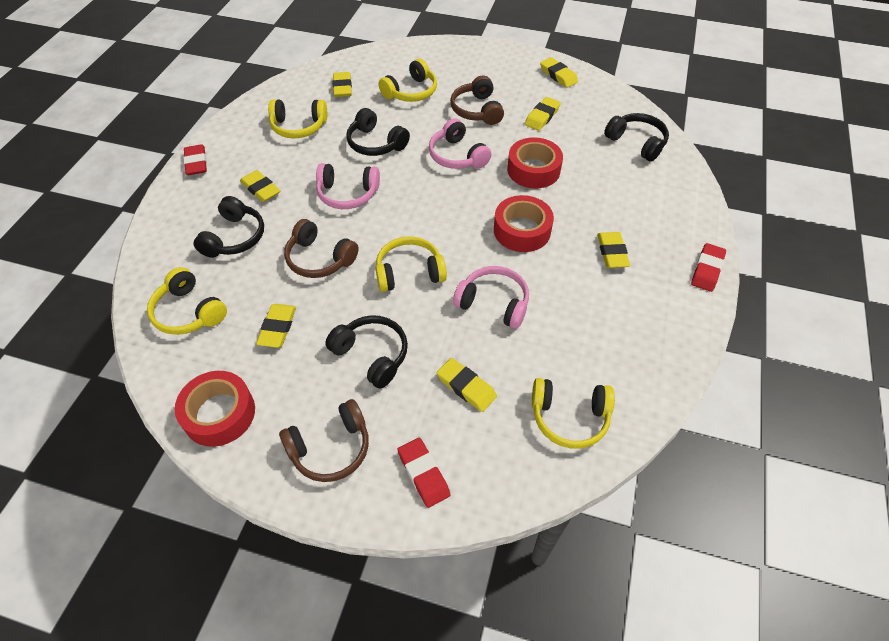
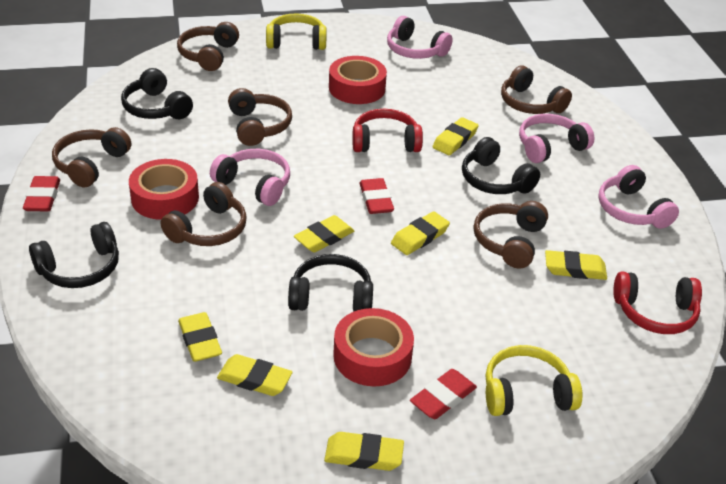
brown headphones: 3 -> 6
pink headphones: 3 -> 4
red headphones: 0 -> 2
yellow headphones: 5 -> 2

